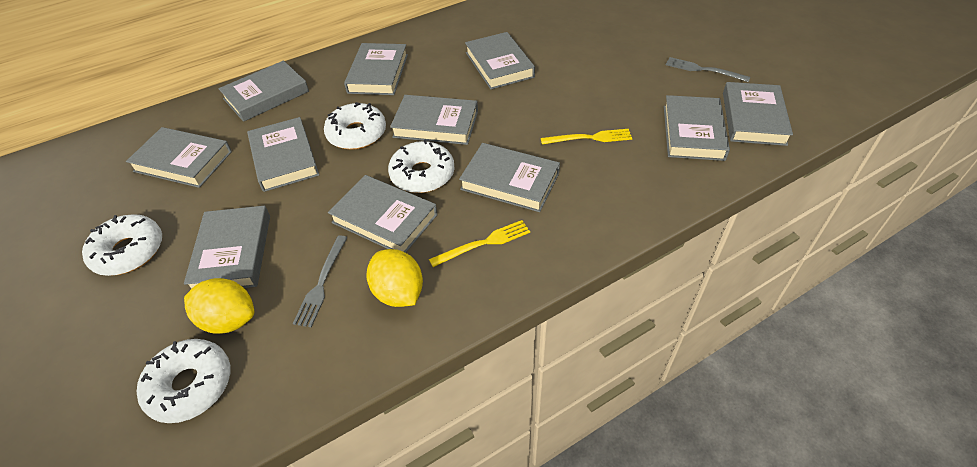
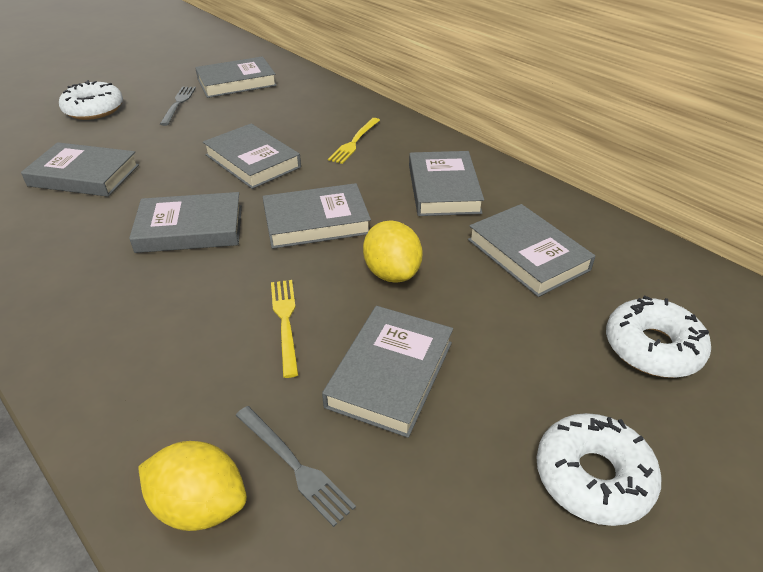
grey book: 11 -> 8
white donut: 4 -> 3

